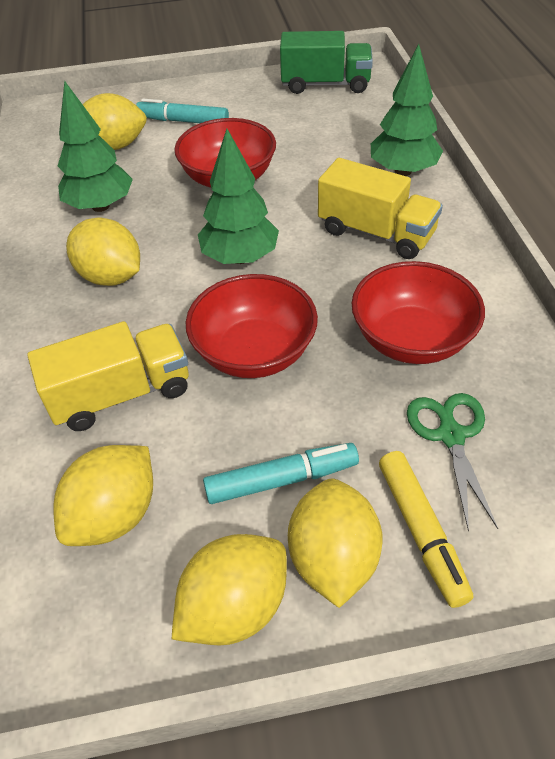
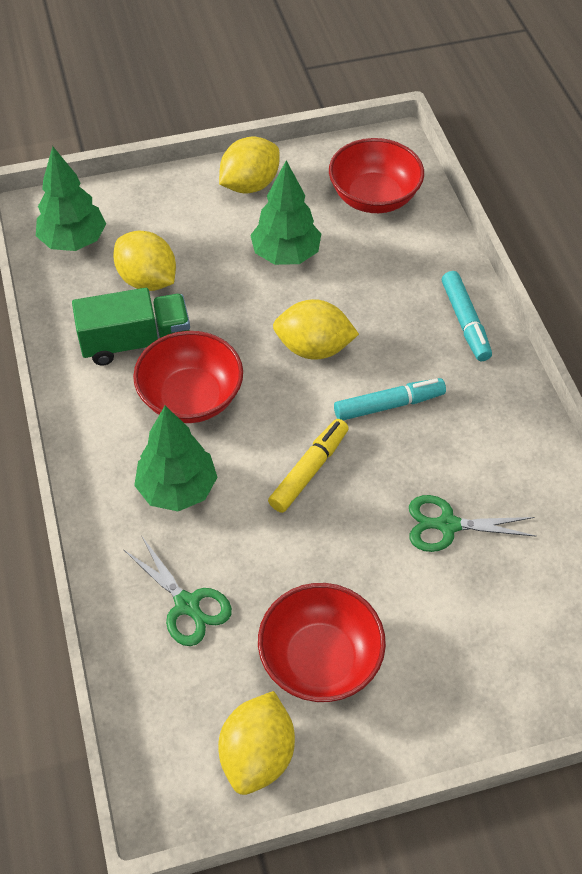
green scissors: 1 -> 2
yellow lemon: 5 -> 4
yellow truck: 2 -> 0

